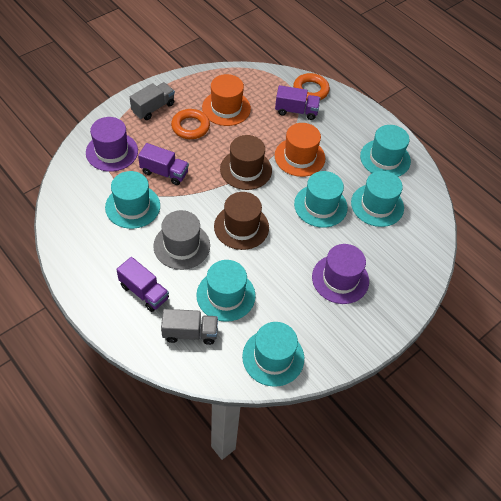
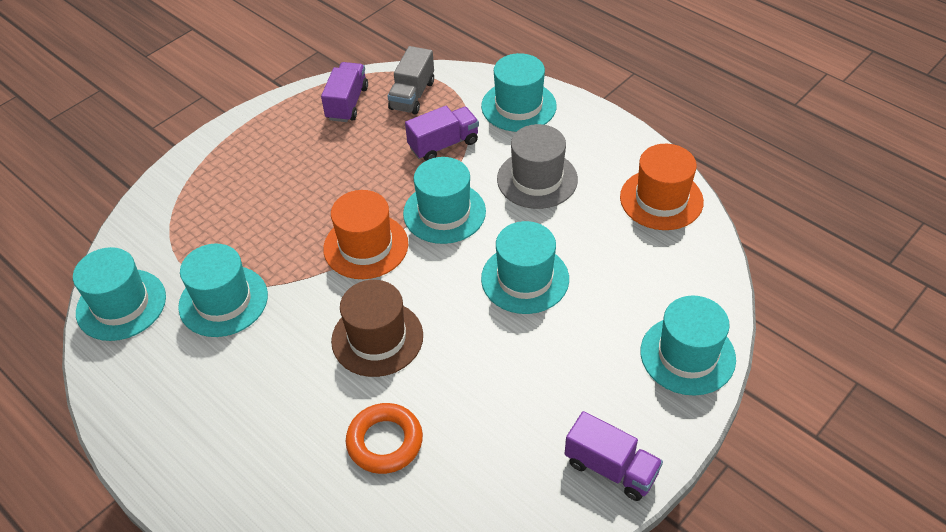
brown hat: 2 -> 1
grey truck: 2 -> 1
orange ring: 2 -> 1
purple hat: 2 -> 0

